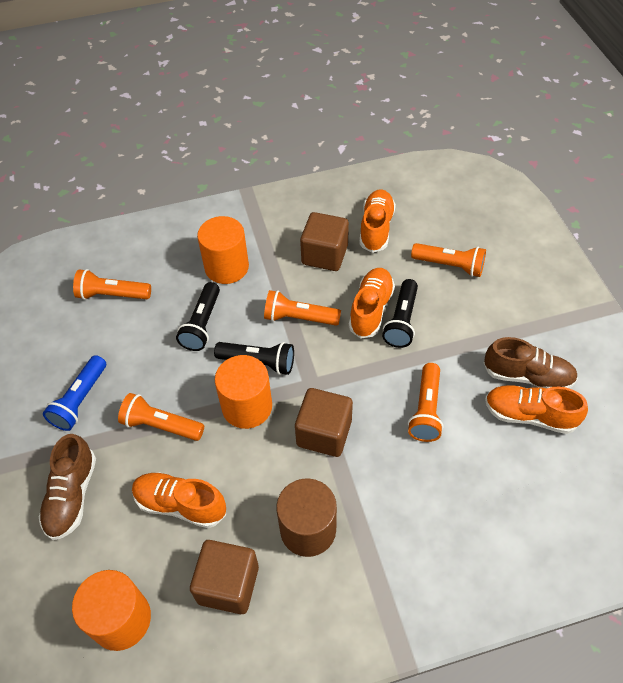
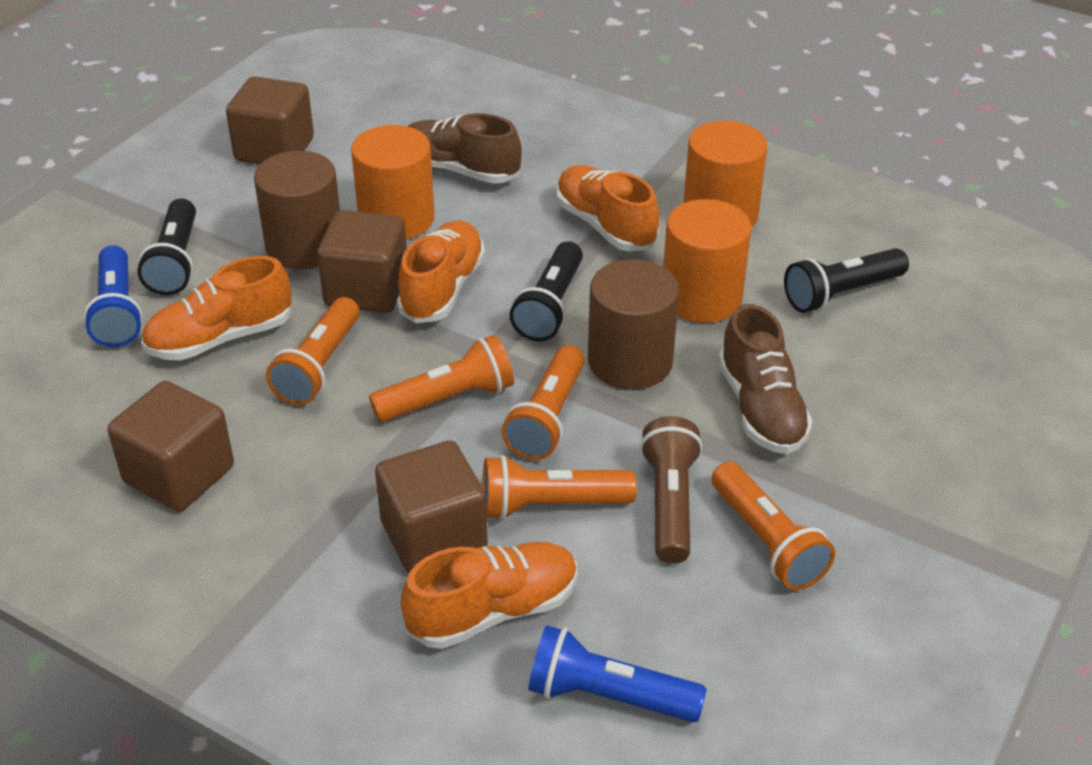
blue flashlight: 1 -> 2
brown cube: 3 -> 4
brown cylinder: 1 -> 2
brown flashlight: 0 -> 1

